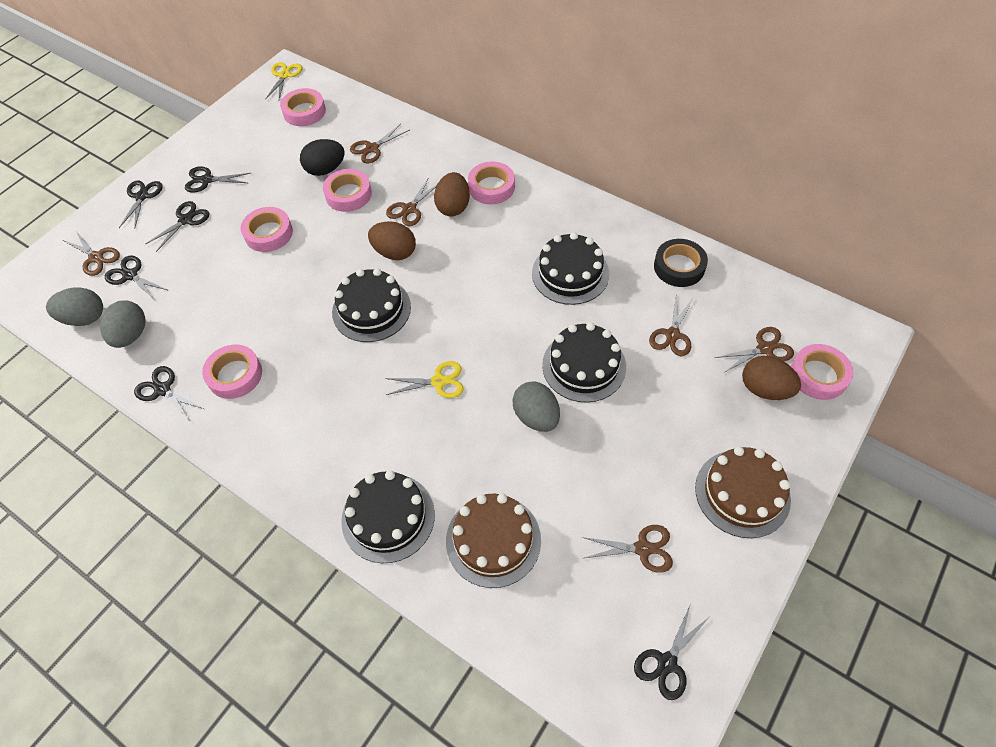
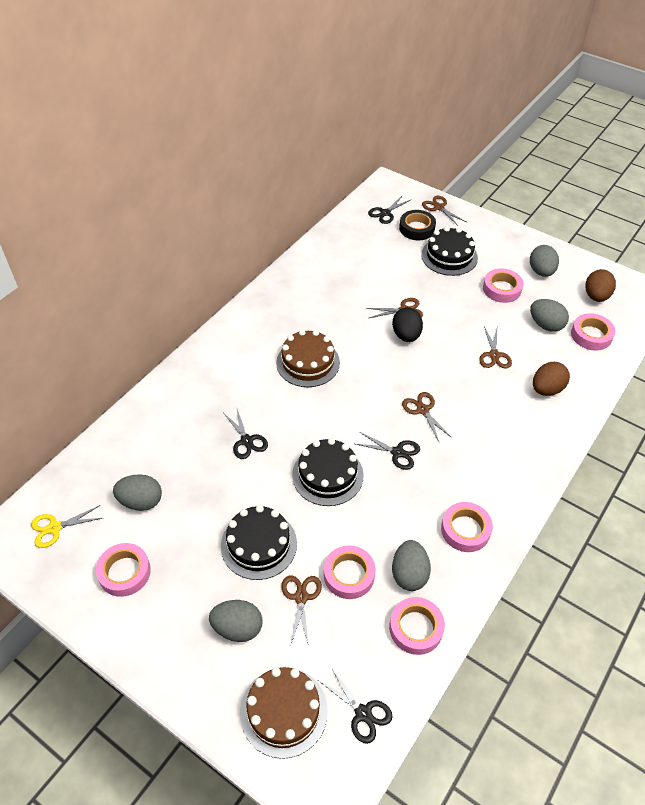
black cake: 4 -> 3
black scissors: 6 -> 4
brown egg: 3 -> 2
brown scissors: 6 -> 5
grey egg: 3 -> 5
yellow scissors: 2 -> 1

